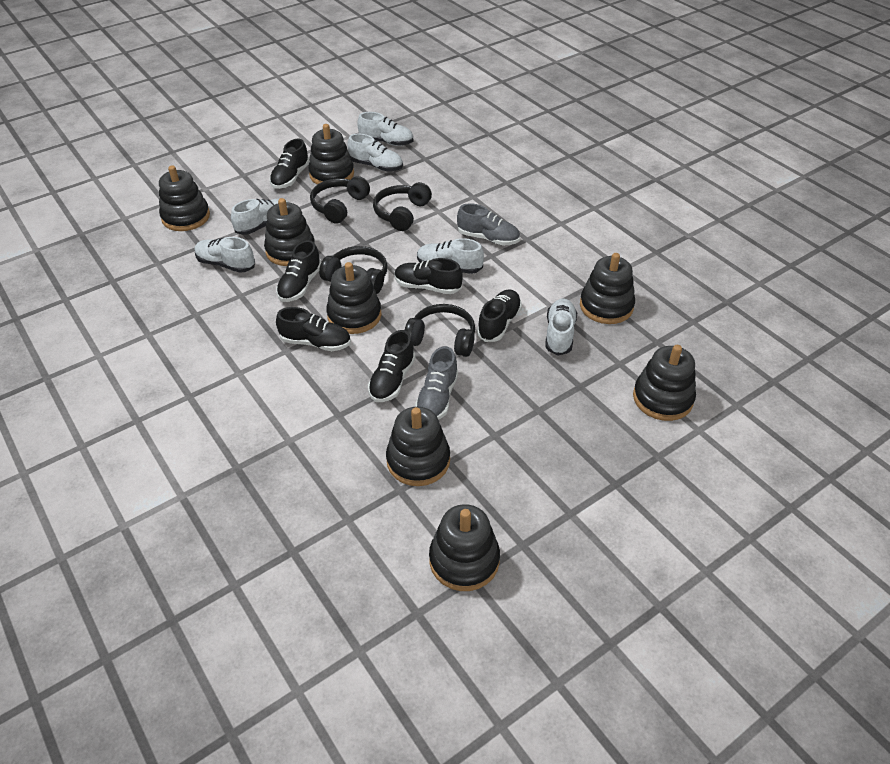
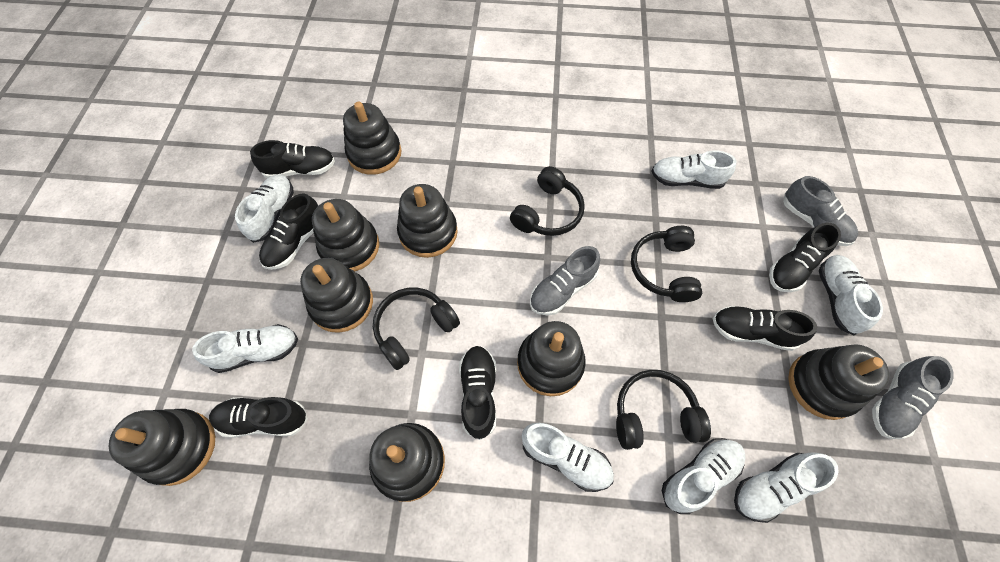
grey shoe: 2 -> 3
white shoe: 6 -> 7

